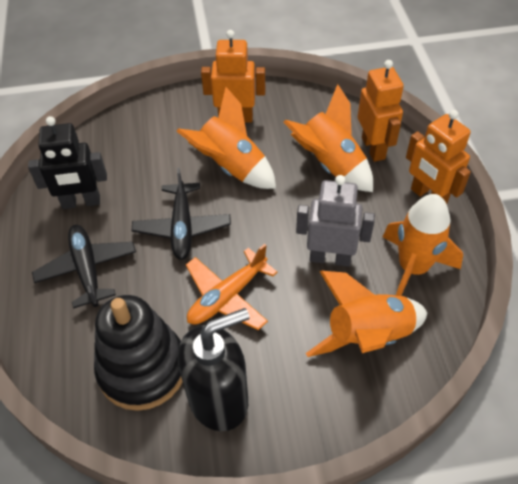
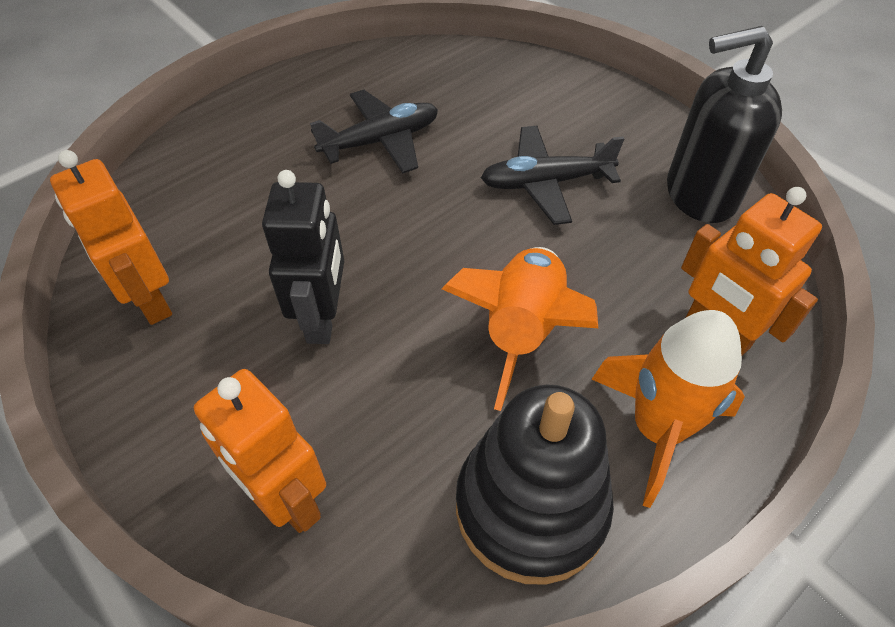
grey robot: 1 -> 0
orange plane: 1 -> 0
orange rocket: 4 -> 2

